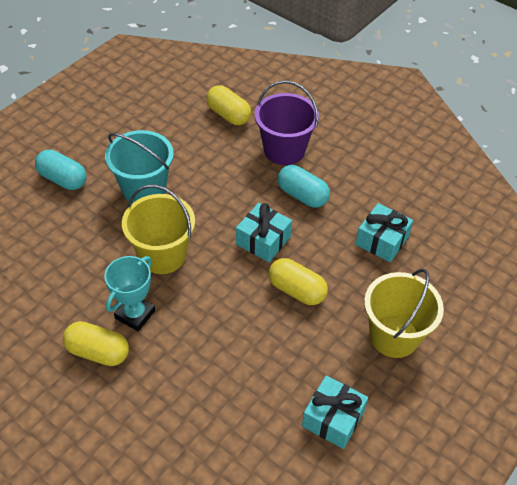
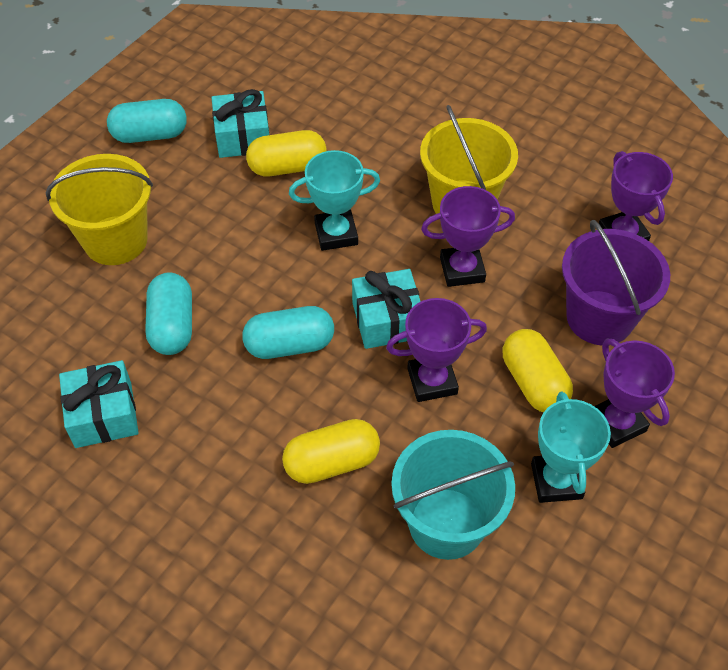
purple trophy: 0 -> 4
turquoise capsule: 2 -> 3
turquoise trophy: 1 -> 2

